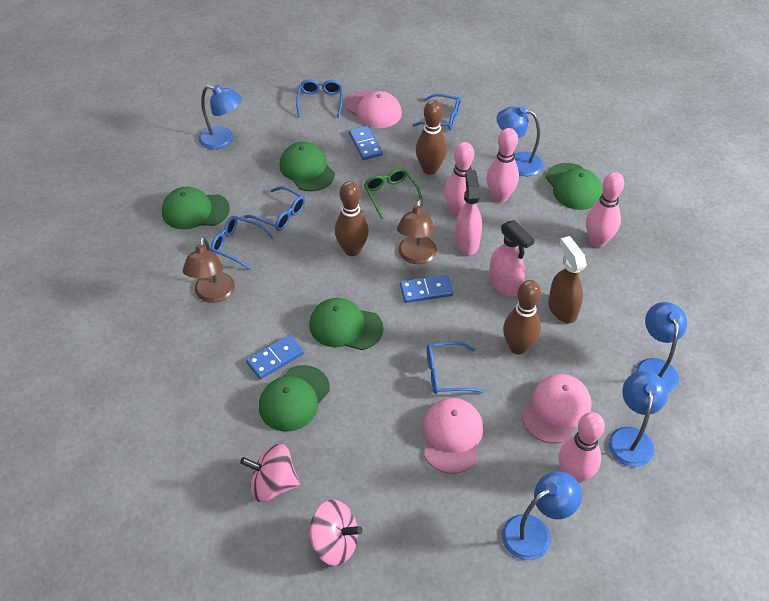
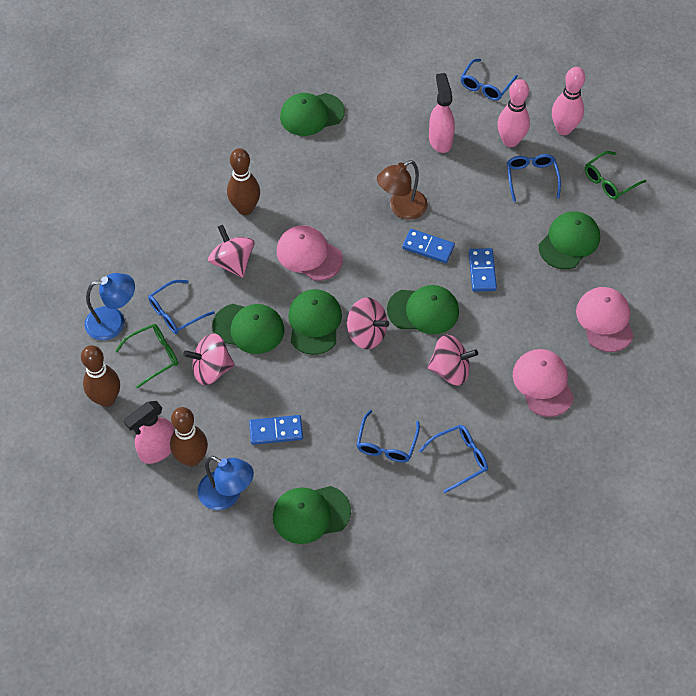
blue lamp: 5 -> 2
brown lamp: 2 -> 1
brown spray bottle: 1 -> 0
green cap: 5 -> 6
green glasses: 1 -> 2
pink bowling pin: 4 -> 2
pink spinning top: 2 -> 4

